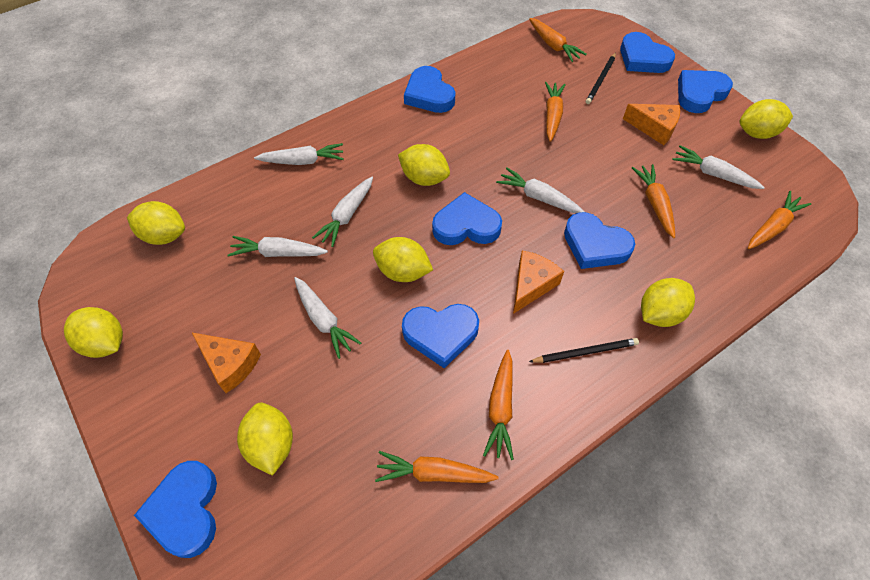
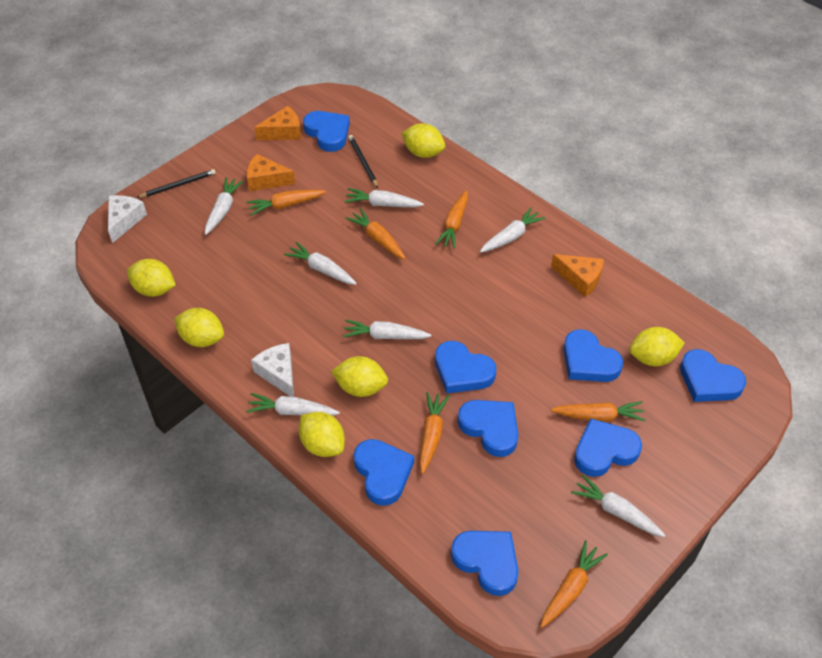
blue heart: 7 -> 8
white carrot: 6 -> 7
white cheese: 0 -> 2
yellow lemon: 7 -> 6

